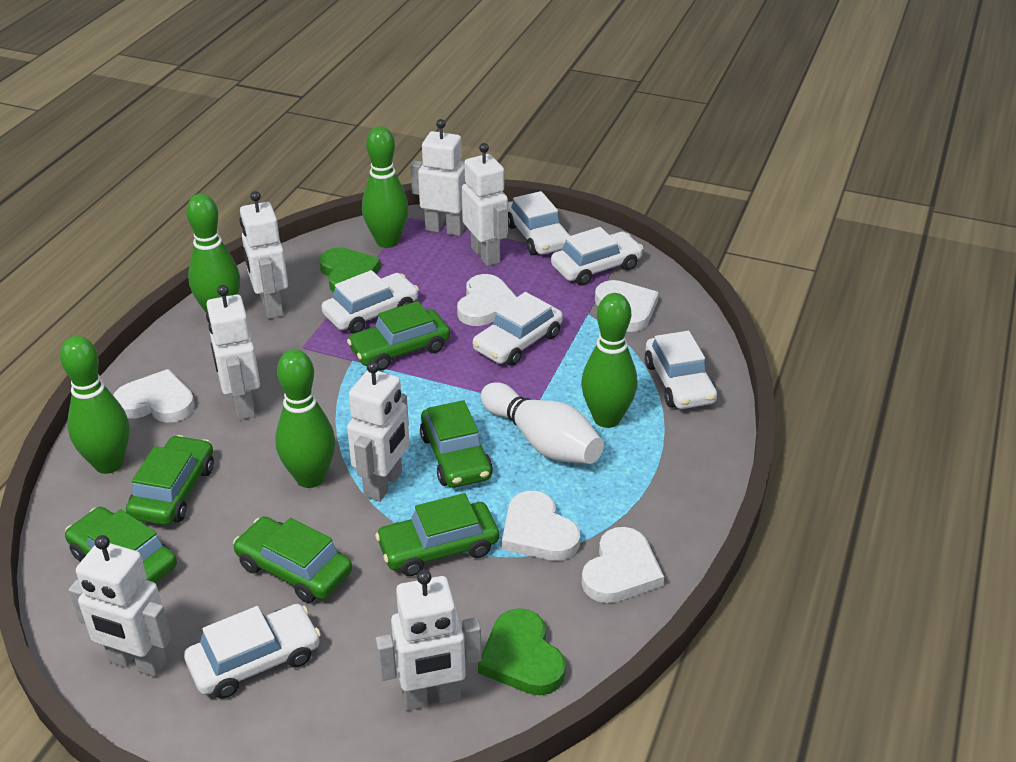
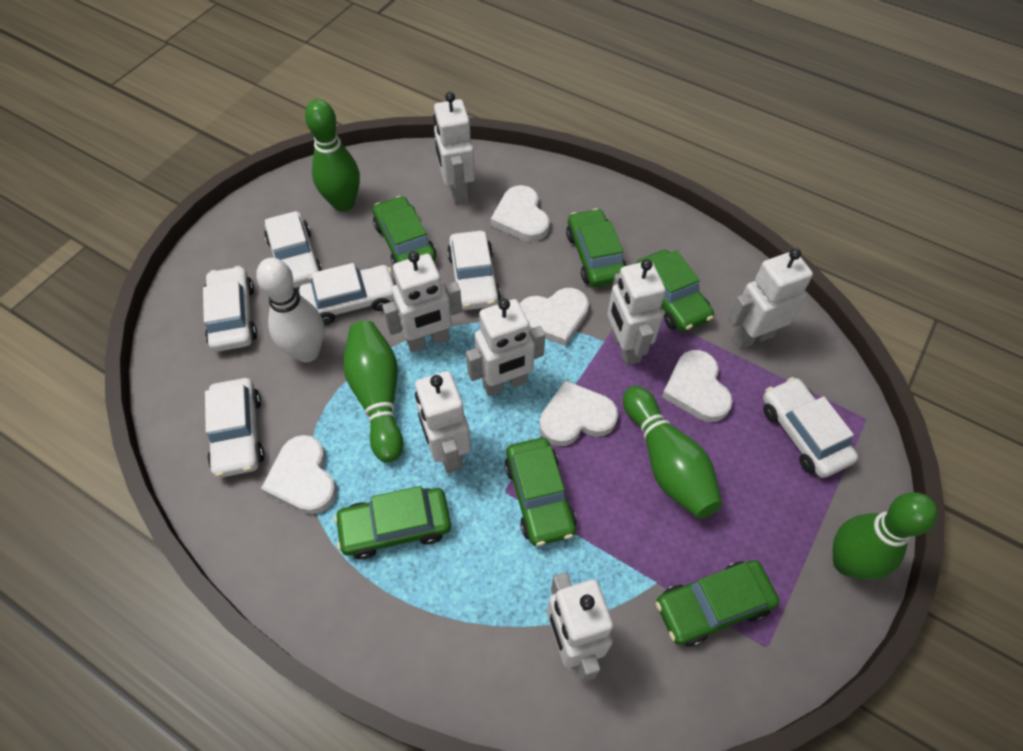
green bowling pin: 5 -> 4
green heart: 2 -> 0

